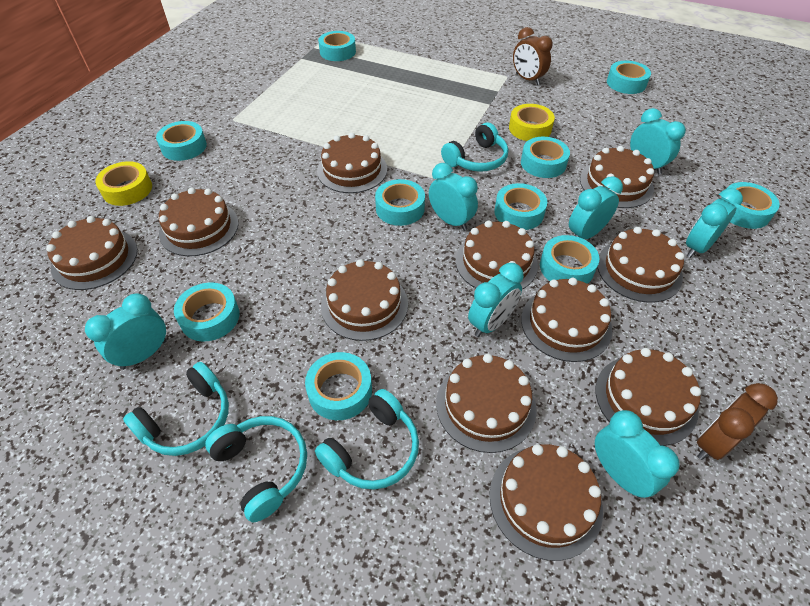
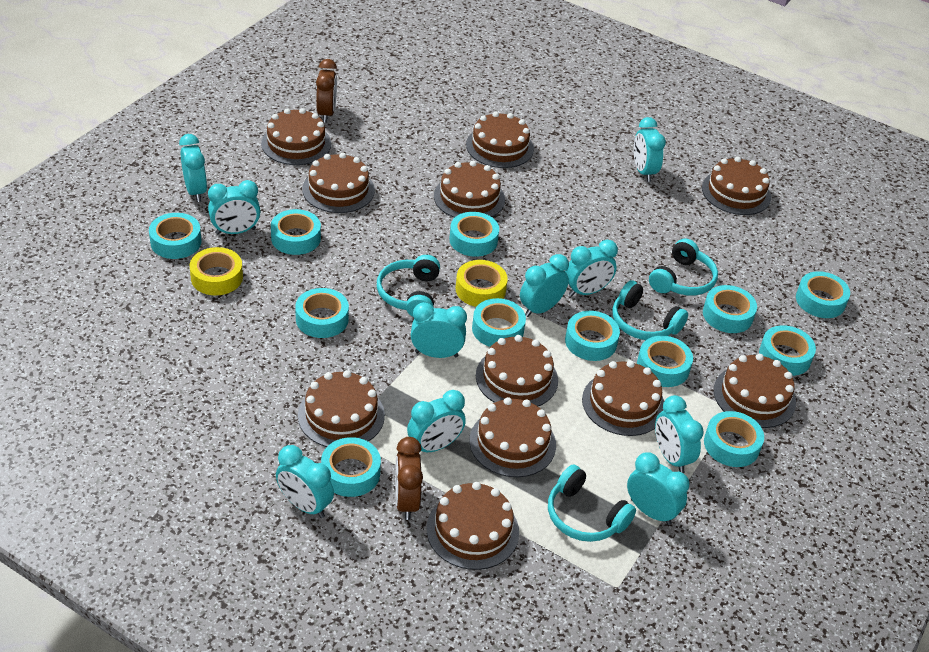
turquoise clock: 7 -> 10
turquoise tape: 10 -> 12

